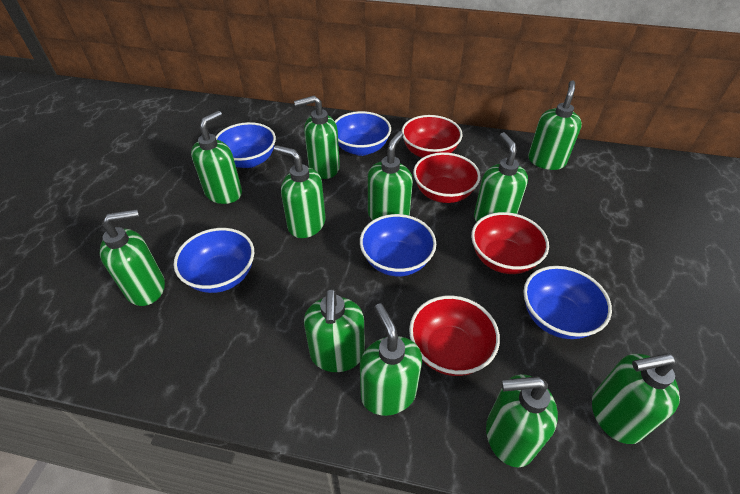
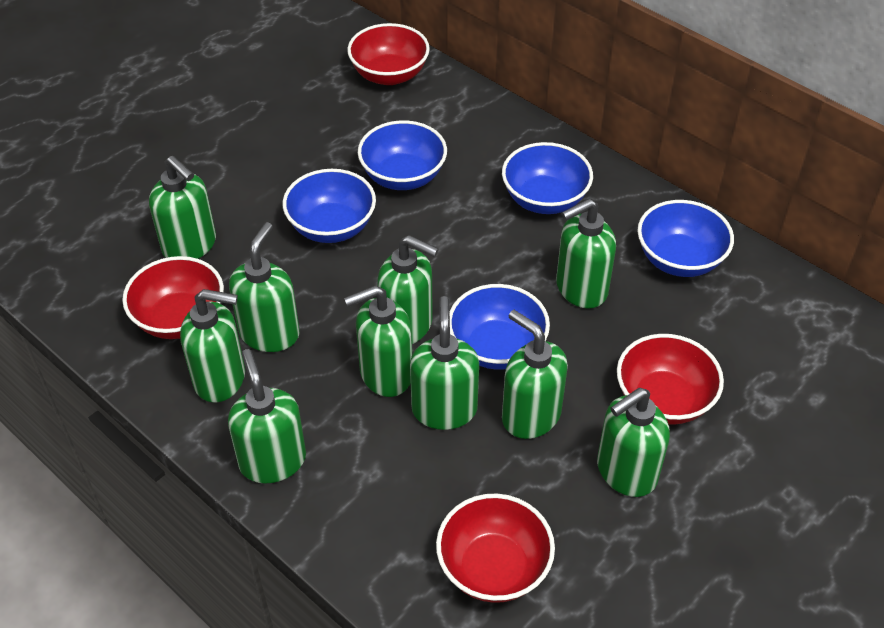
green soap dispenser: 11 -> 10

